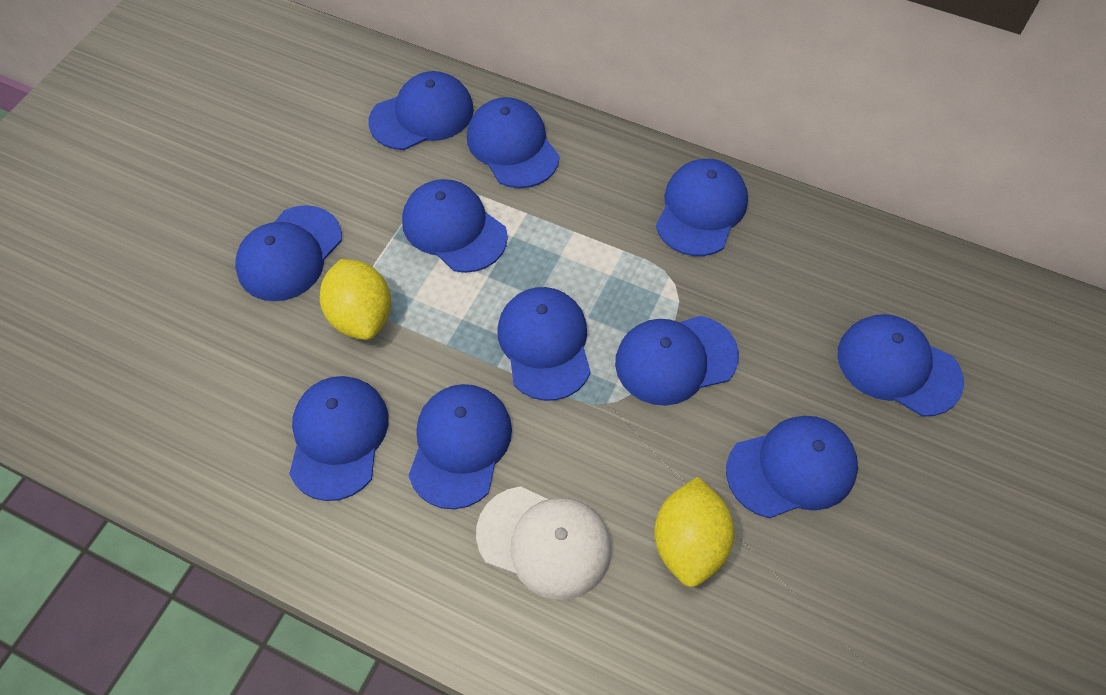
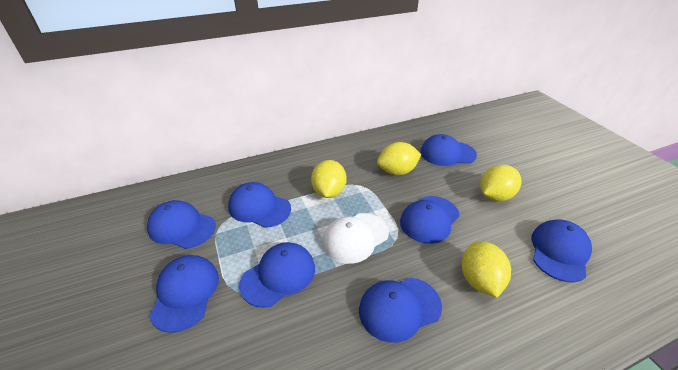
blue cap: 11 -> 8
yellow lemon: 2 -> 4

